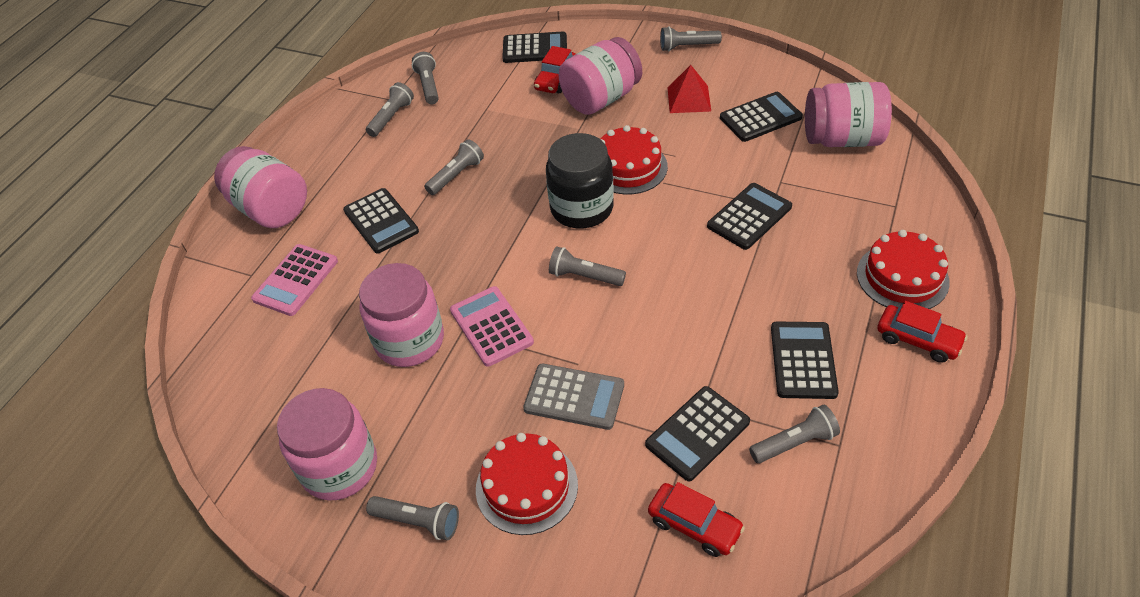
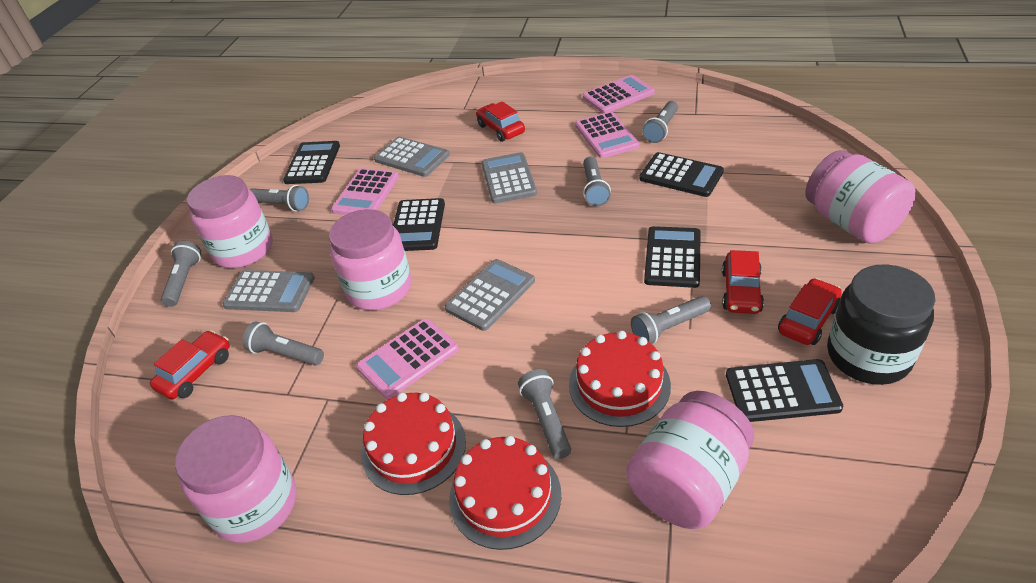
black calculator: 6 -> 5
grey calculator: 1 -> 4
pink calculator: 2 -> 4
red car: 3 -> 4
red pyramid: 1 -> 0

